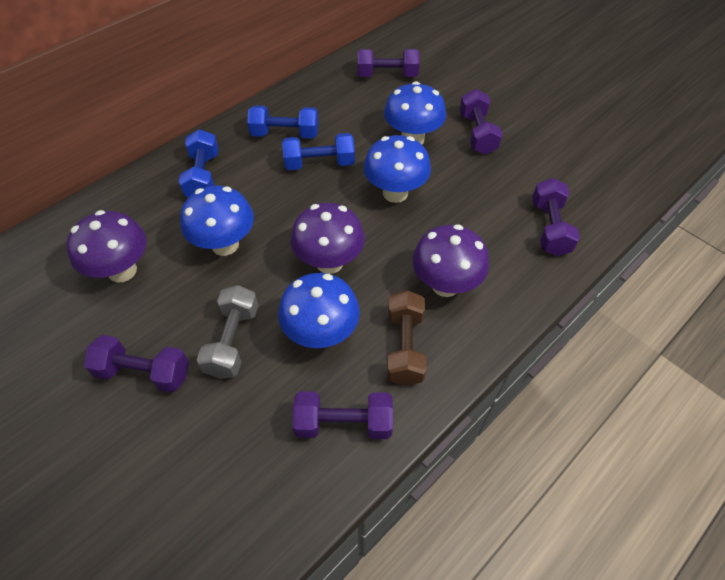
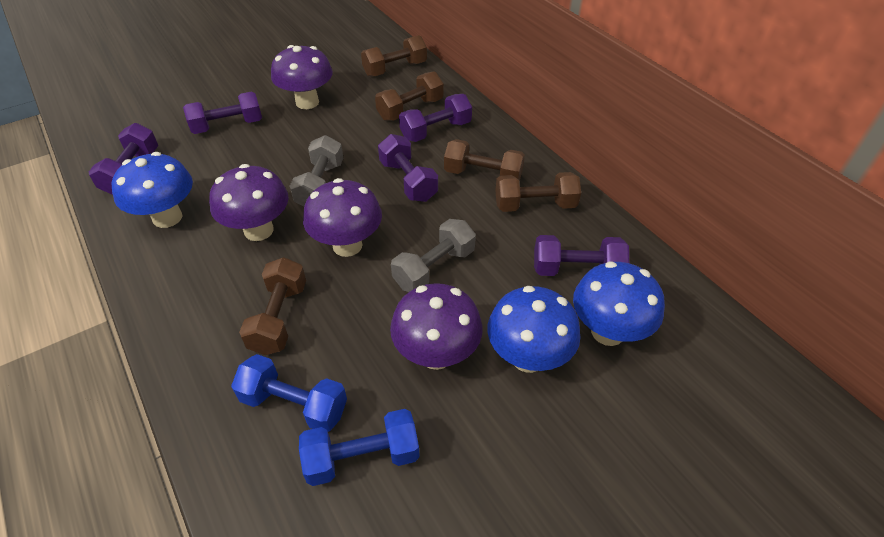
blue dumbbell: 3 -> 2
blue mushroom: 4 -> 3
brown dumbbell: 1 -> 5
grey dumbbell: 1 -> 2
purple mushroom: 3 -> 4

